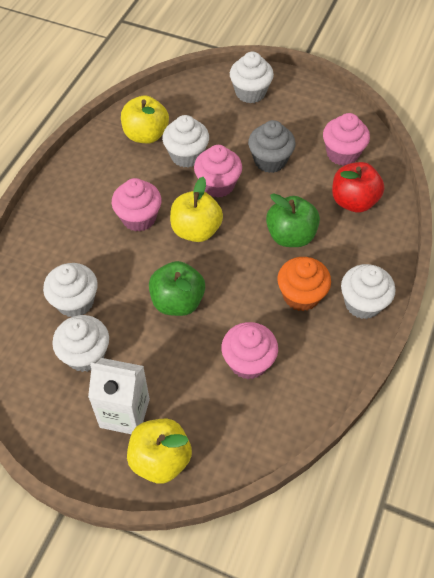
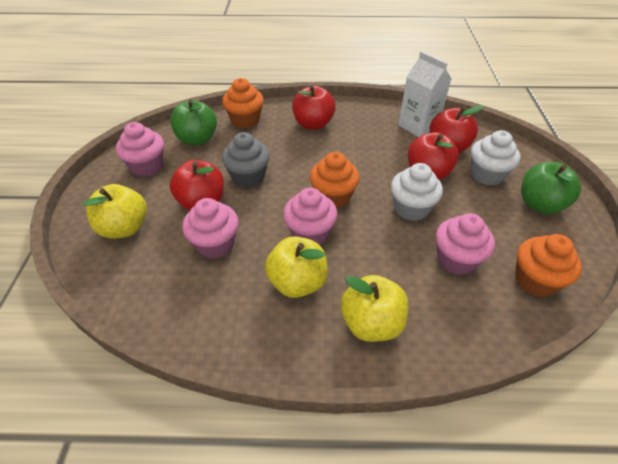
orange cupcake: 1 -> 3
red apple: 1 -> 4
white cupcake: 5 -> 2

